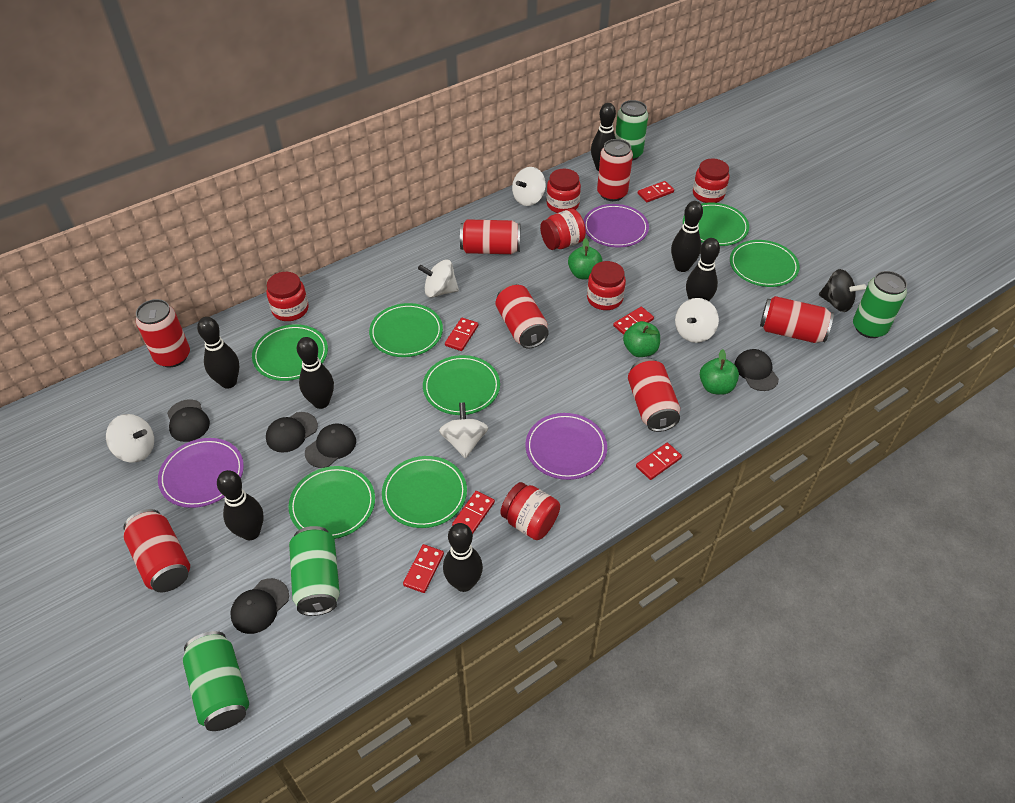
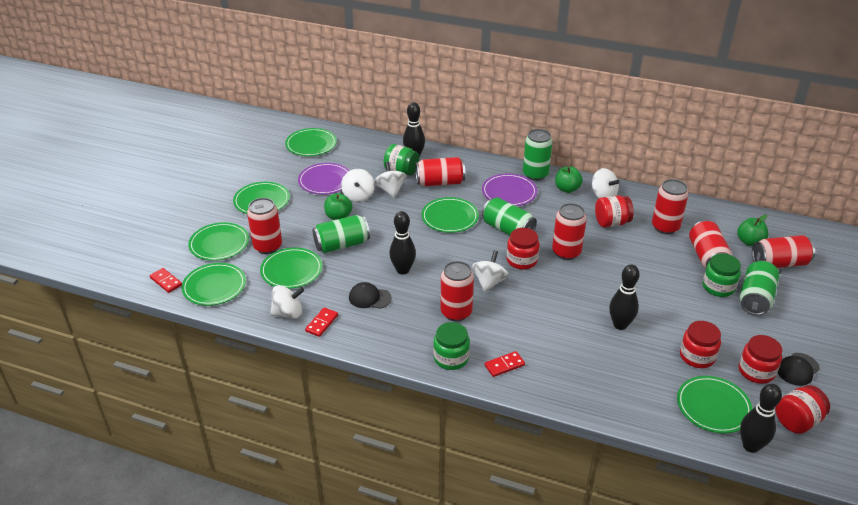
black bowling pin: 7 -> 4
black cap: 5 -> 2
black spinning top: 1 -> 0
green jar: 0 -> 3
purple plate: 3 -> 2
red domino: 6 -> 3
red jar: 6 -> 5

